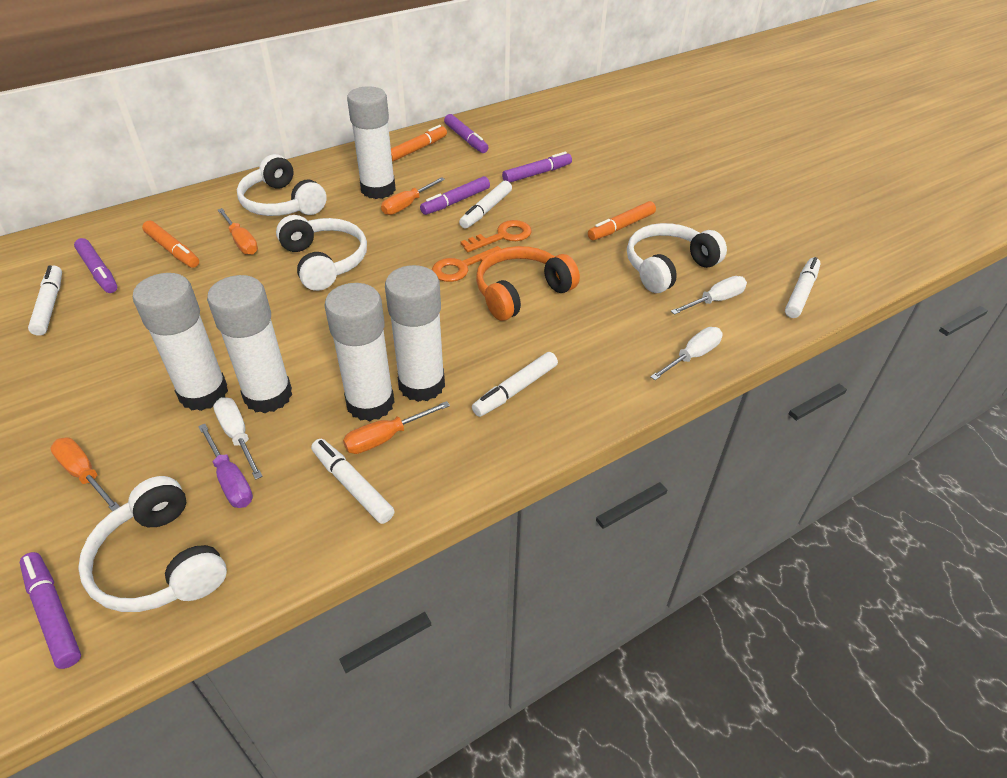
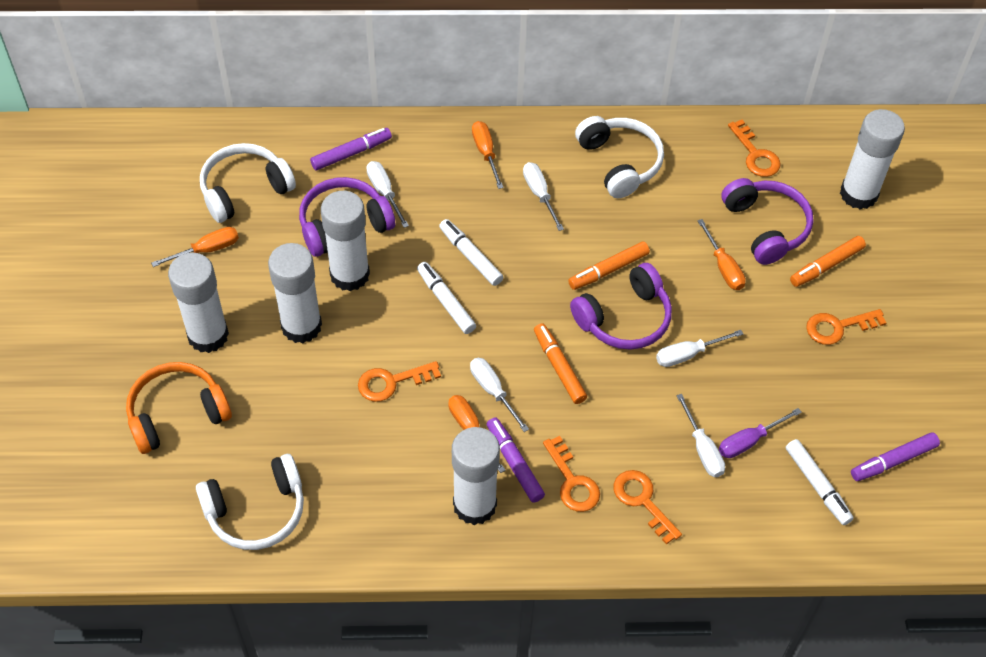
orange key: 2 -> 5
purple headphones: 0 -> 3
purple marker: 5 -> 3
white headphones: 4 -> 3
white marker: 5 -> 3
white screwdriver: 3 -> 5

